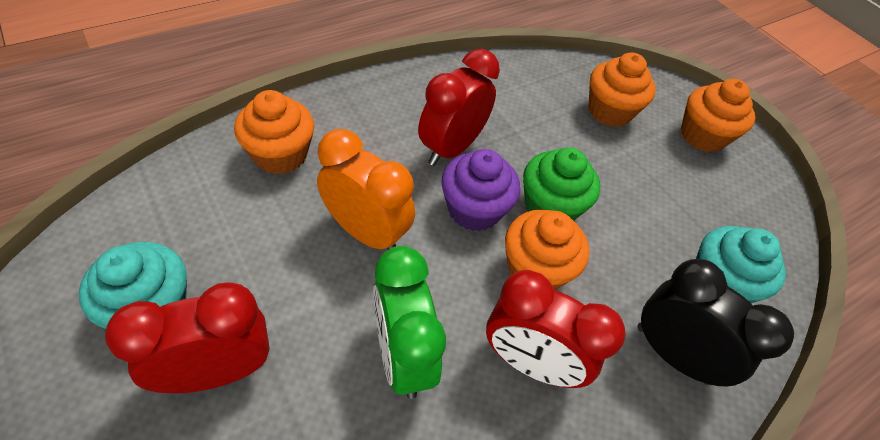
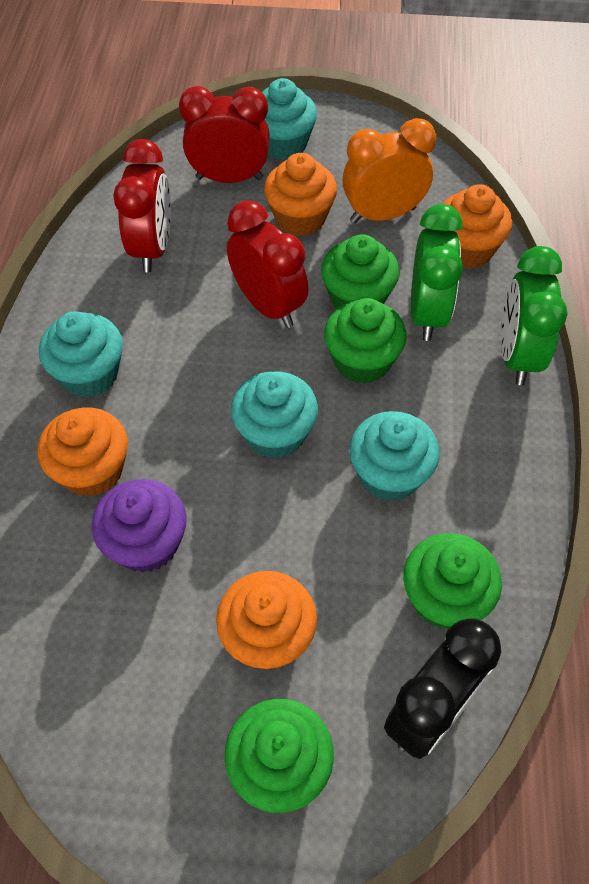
green clock: 1 -> 2
green cupcake: 1 -> 4
turquoise cupcake: 2 -> 4

